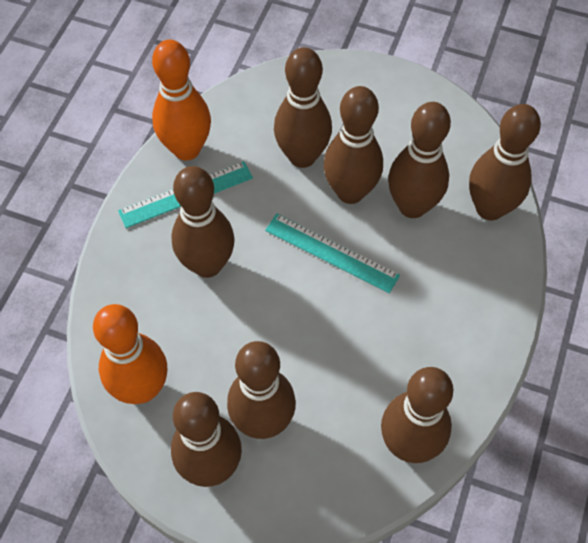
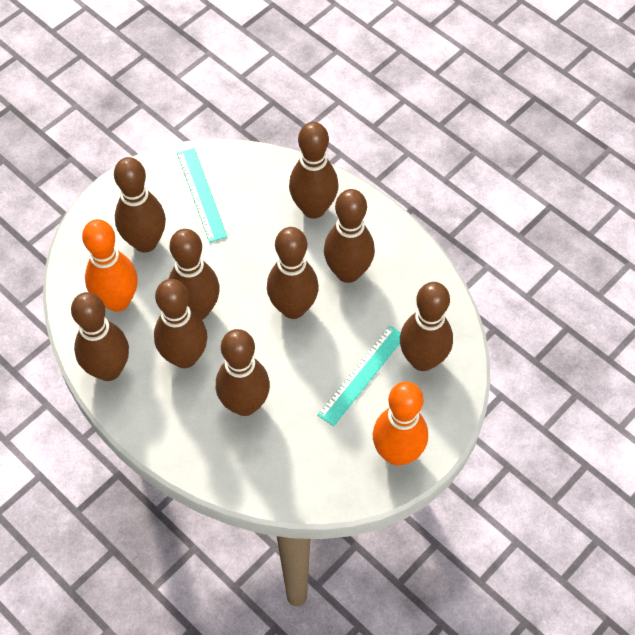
brown bowling pin: 8 -> 9

